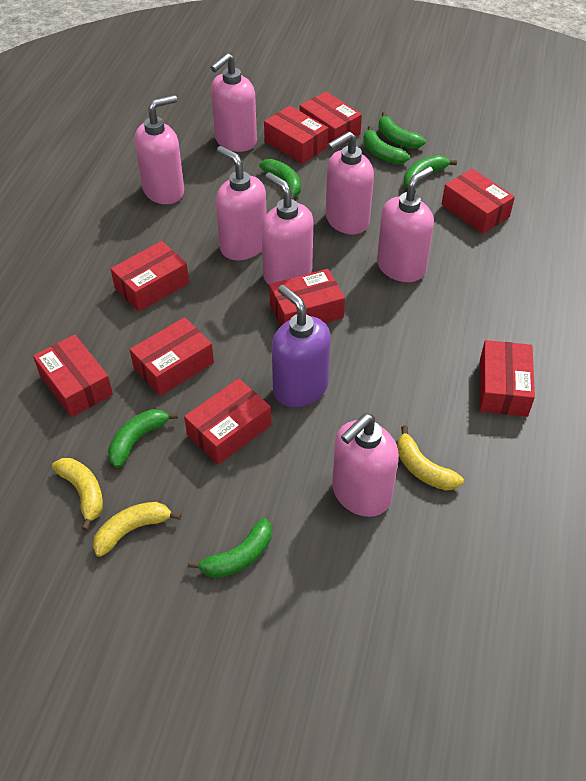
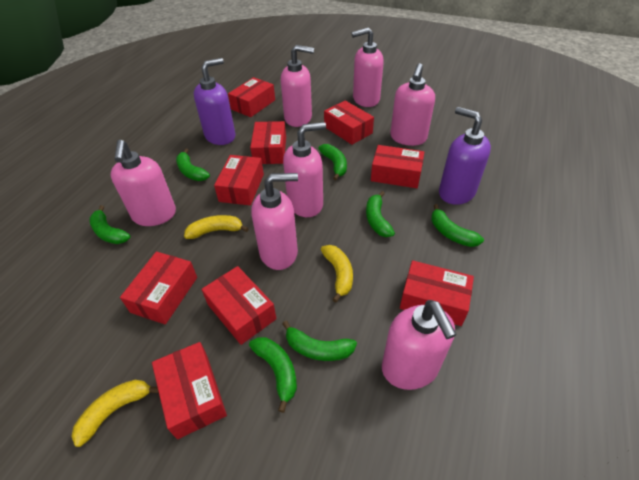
green banana: 6 -> 7
purple soap dispenser: 1 -> 2

